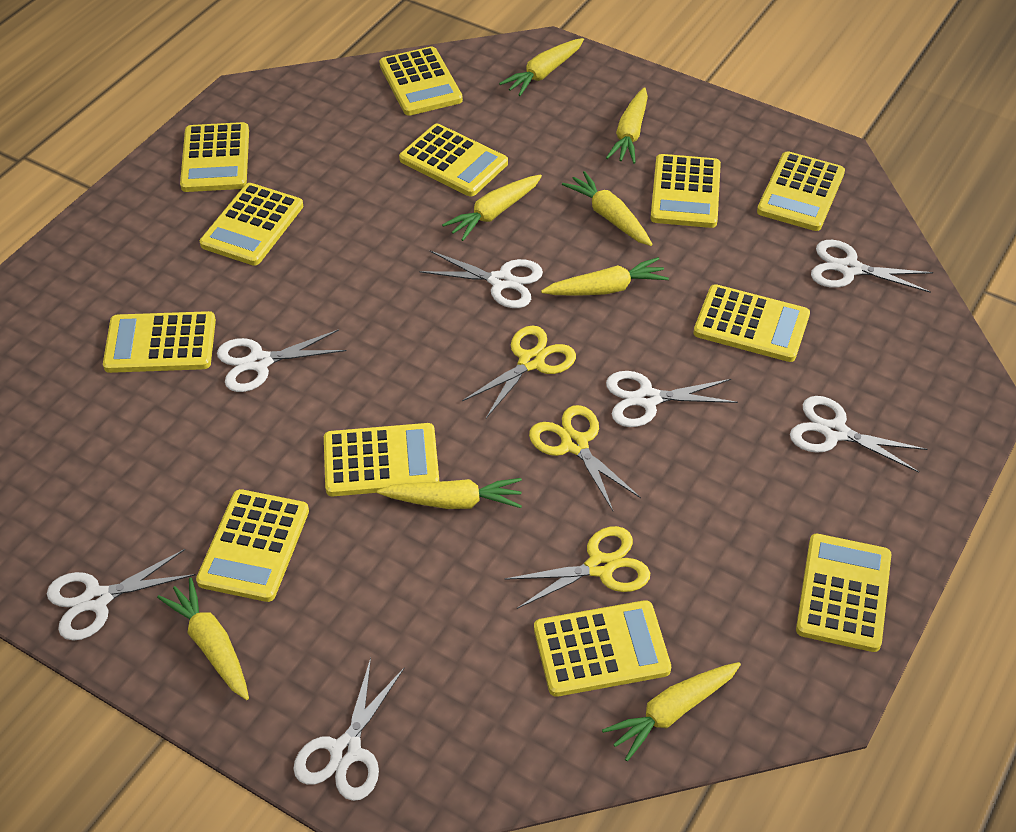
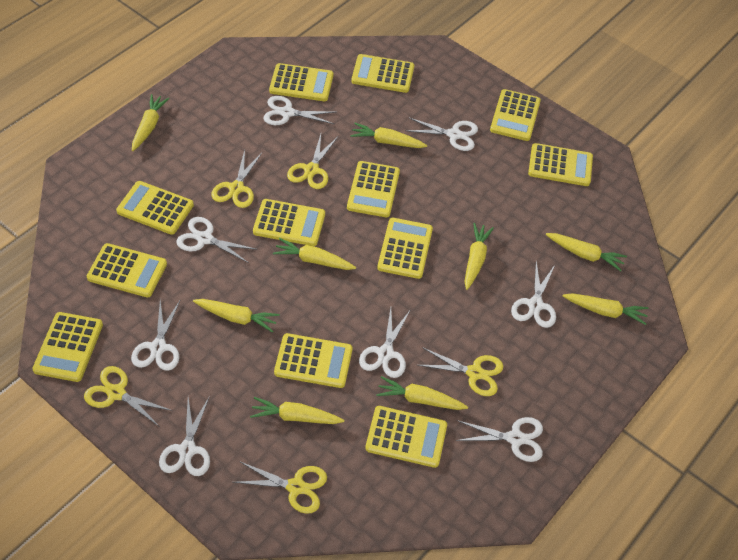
white scissors: 7 -> 8
yellow carrot: 8 -> 9
yellow scissors: 3 -> 5

